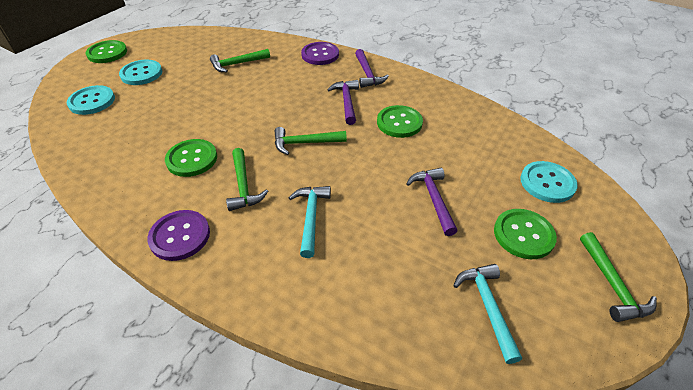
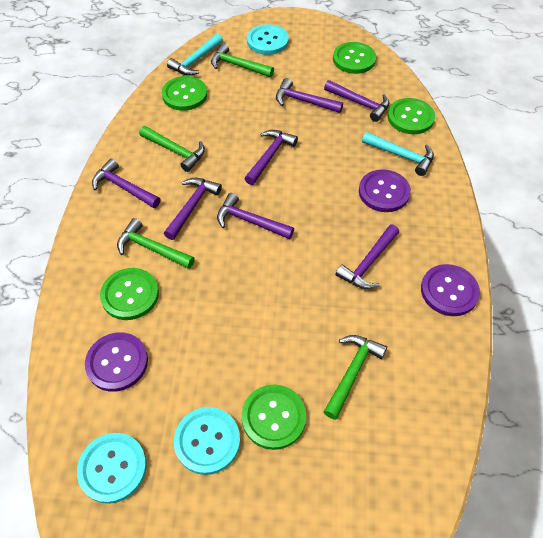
green button: 4 -> 5
purple button: 2 -> 3
purple hammer: 3 -> 7

